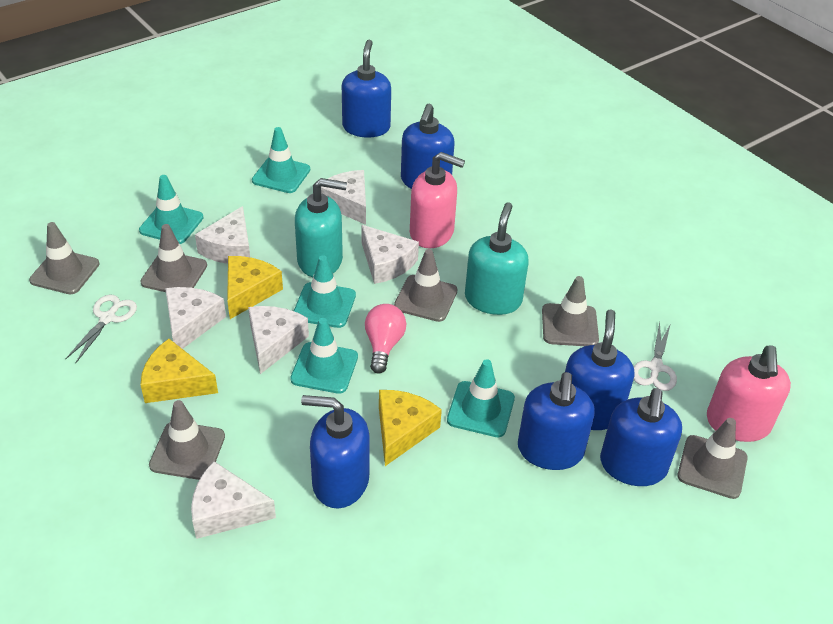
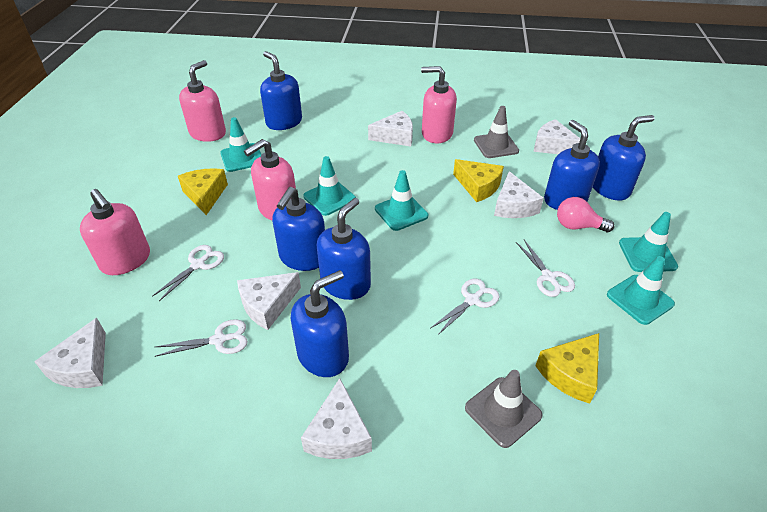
grey traffic cone: 6 -> 2
pink soap dispenser: 2 -> 4
turquoise soap dispenser: 2 -> 0
white scissors: 2 -> 4

